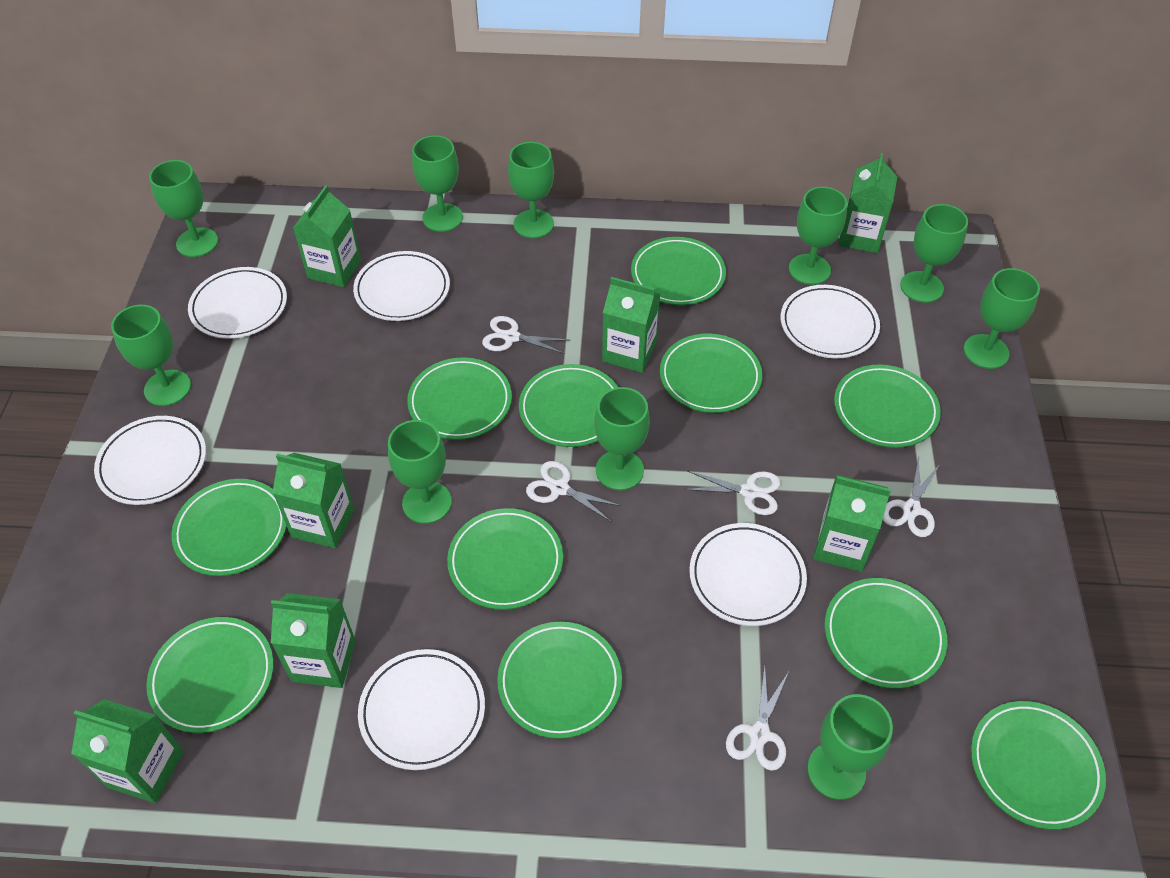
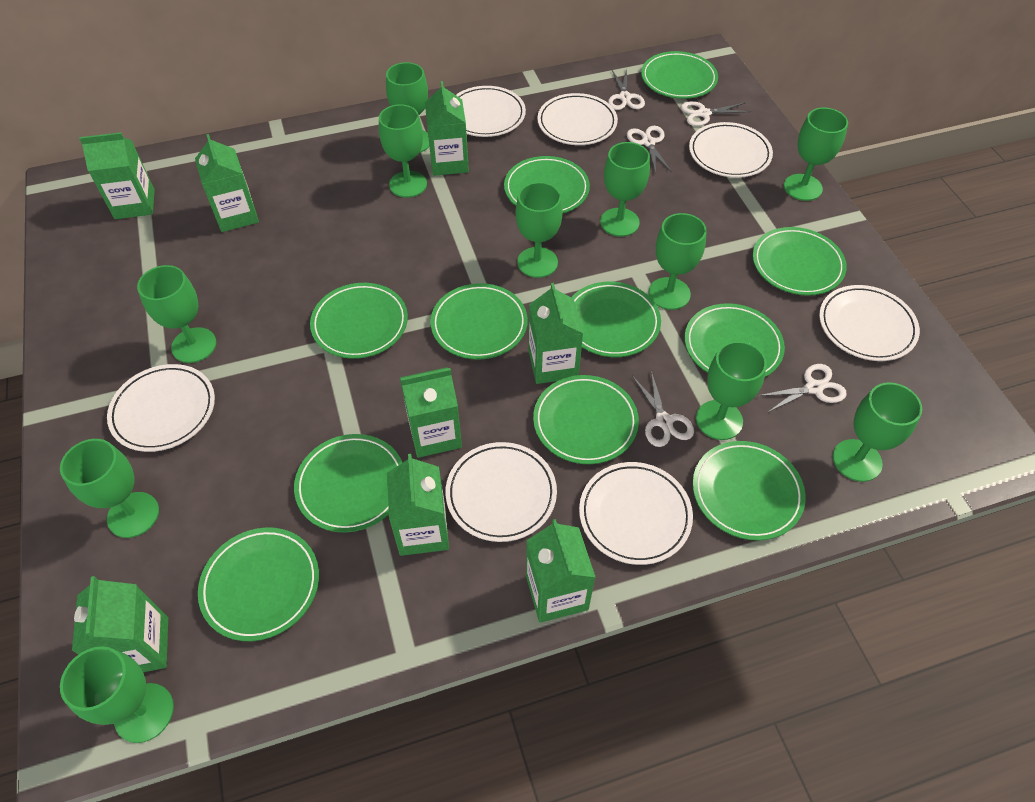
green carton: 7 -> 8
green goblet: 10 -> 11
white plate: 6 -> 7

